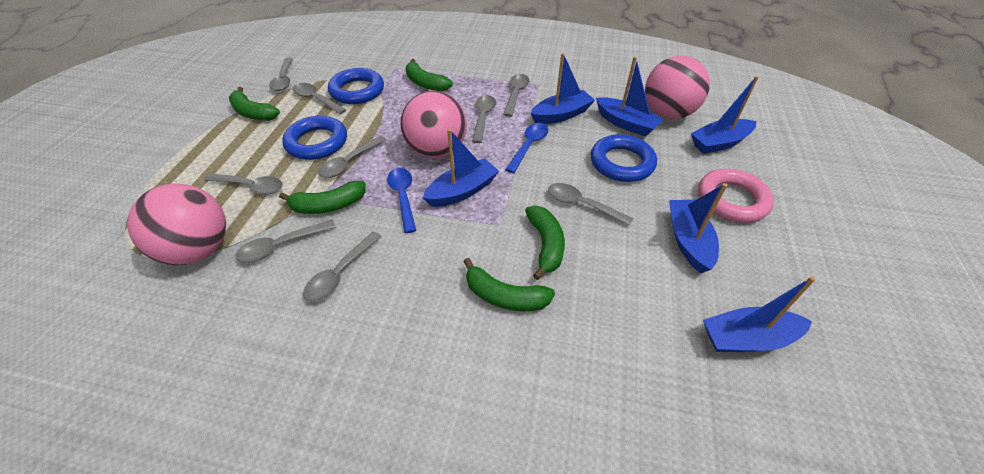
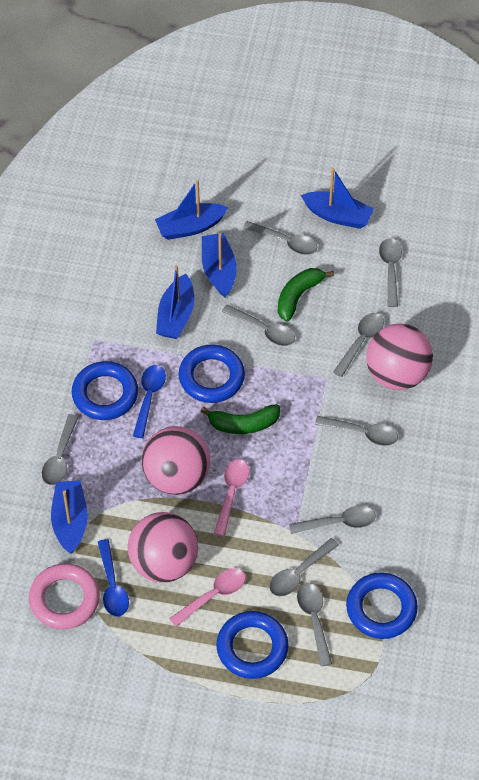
blue boat: 6 -> 5
blue ring: 3 -> 4
green banana: 5 -> 2
pink spoon: 0 -> 2

